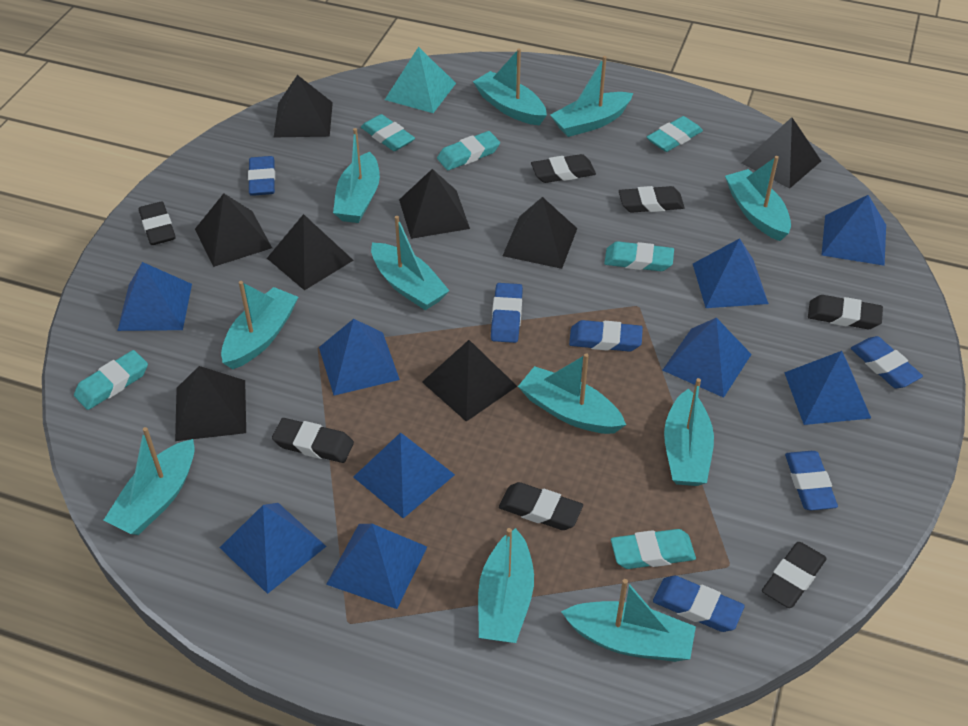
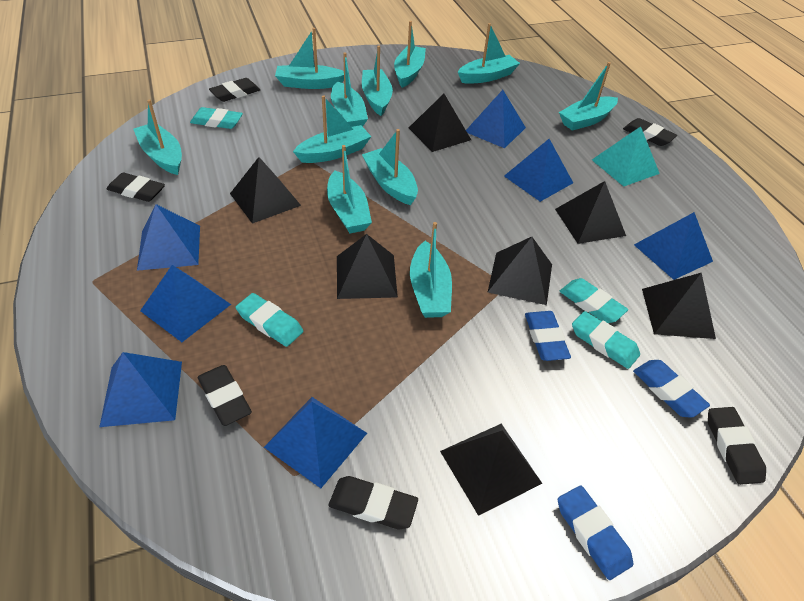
black eraser: 7 -> 6
black pyramid: 8 -> 7
blue eraser: 6 -> 3
blue pyramid: 9 -> 7
turquoise eraser: 6 -> 4

